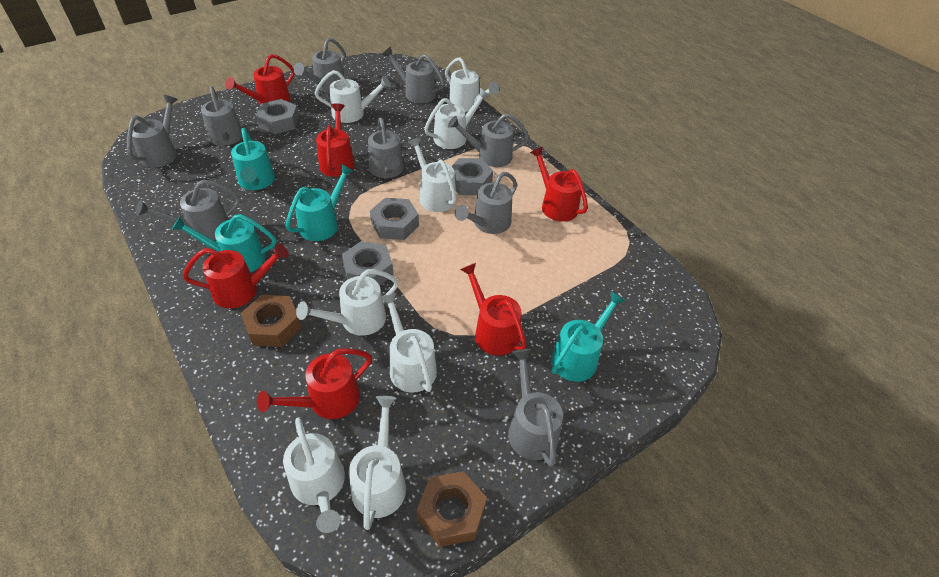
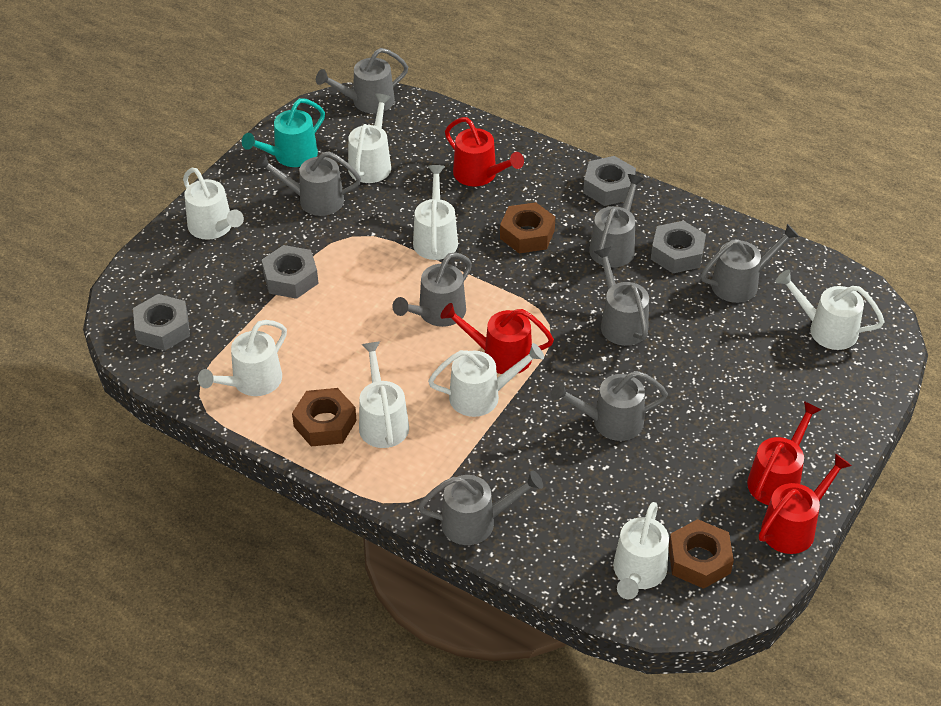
brown nut: 2 -> 3
grey watering can: 9 -> 8
red watering can: 6 -> 4
turquoise watering can: 4 -> 1

